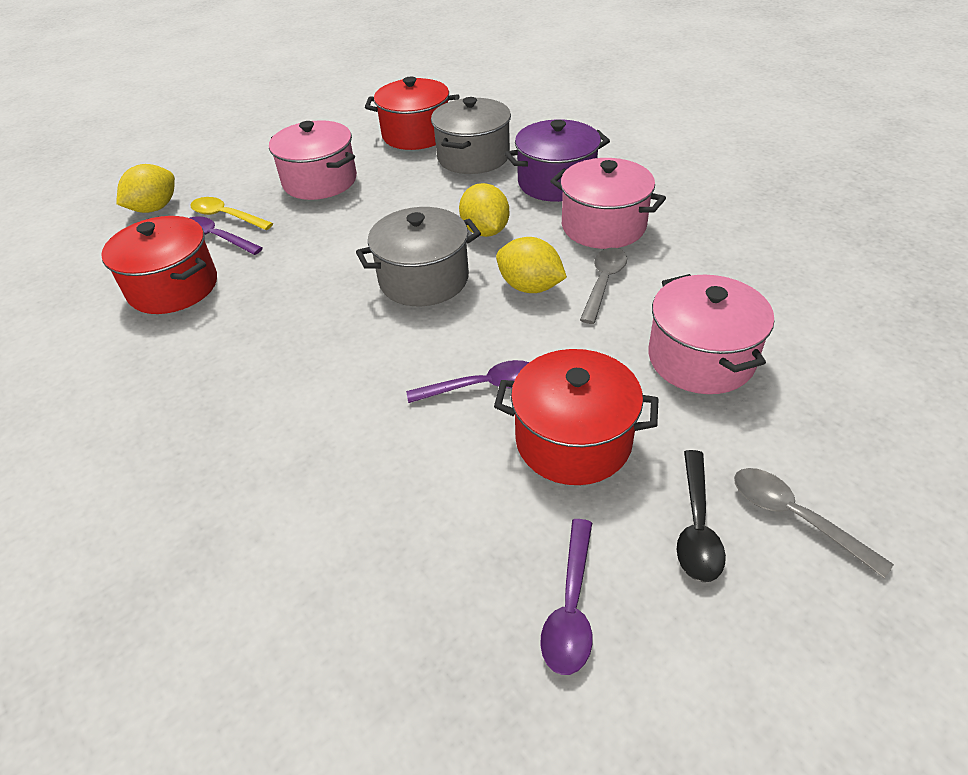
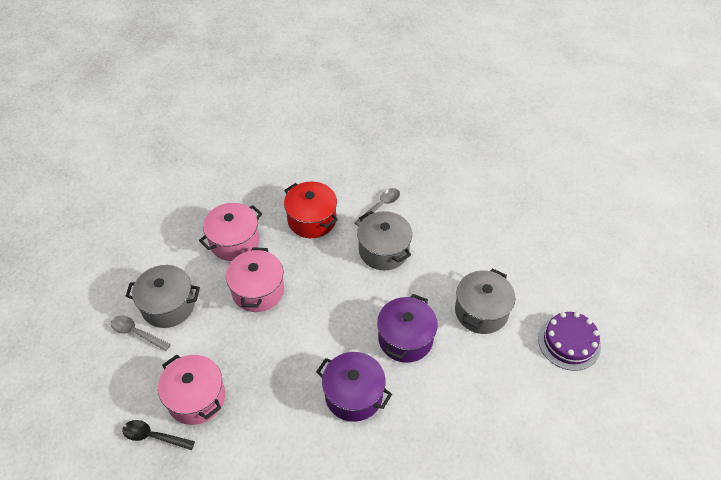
grey pot: 2 -> 3
purple cake: 0 -> 1
purple pot: 1 -> 2
purple spoon: 3 -> 0
red pot: 3 -> 1
yellow lemon: 3 -> 0
yellow spoon: 1 -> 0

